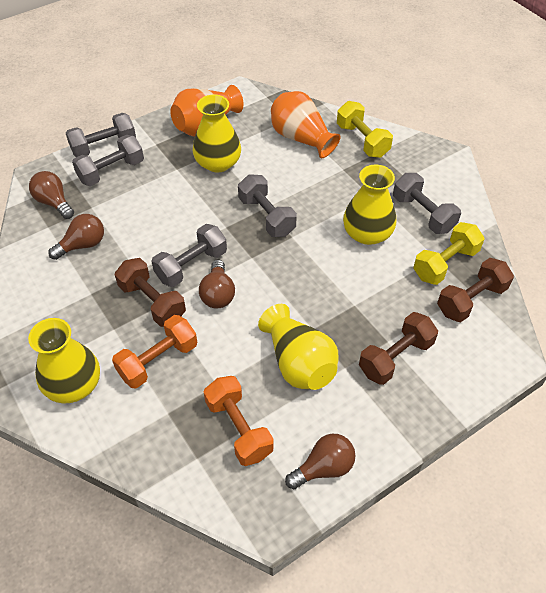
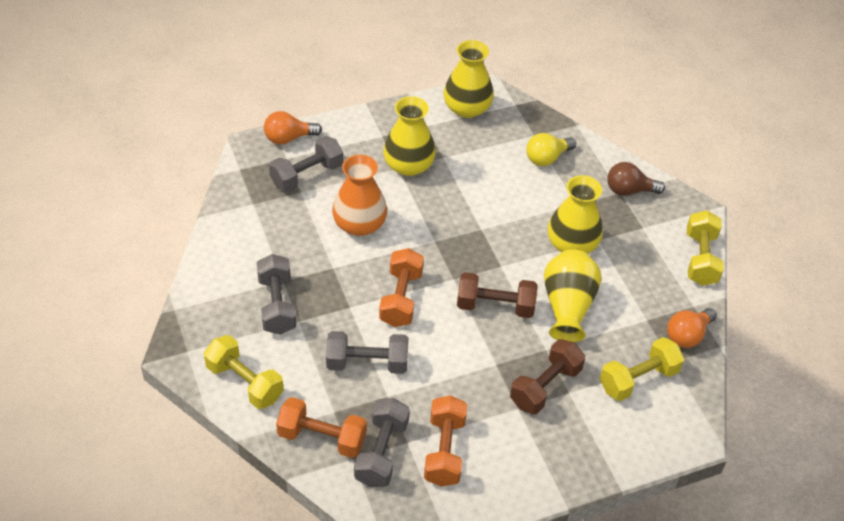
brown dumbbell: 3 -> 2
brown light bulb: 4 -> 1
grey dumbbell: 5 -> 4
orange dumbbell: 2 -> 3
orange light bulb: 0 -> 2
orange vase: 2 -> 1
yellow dumbbell: 2 -> 3
yellow light bulb: 0 -> 1

